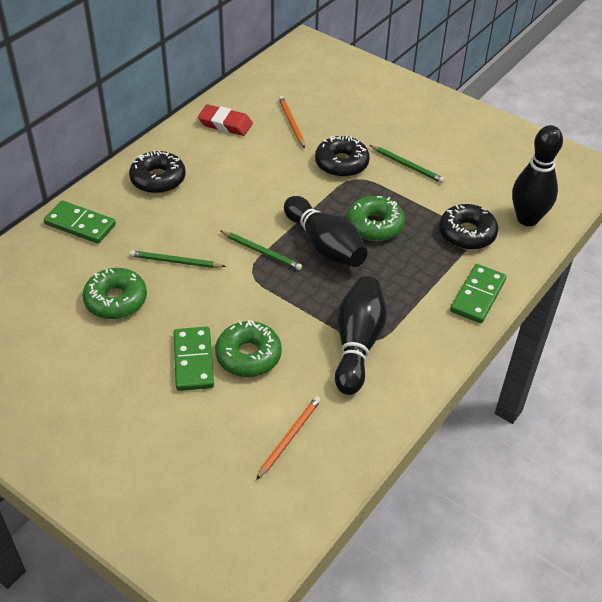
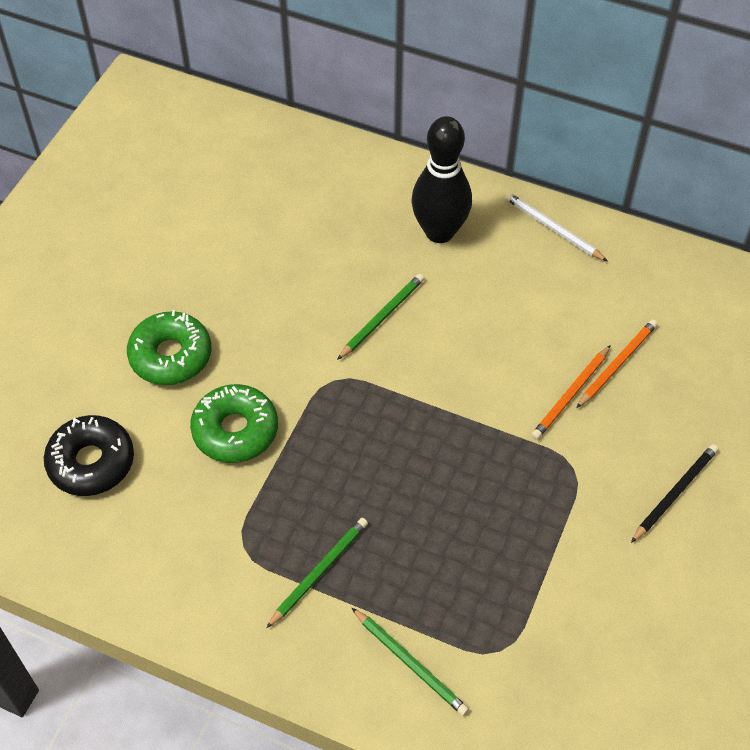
black bowling pin: 3 -> 1
black donut: 3 -> 1
black pencil: 0 -> 1
green domino: 3 -> 0
green donut: 3 -> 2
red eraser: 1 -> 0
white pencil: 0 -> 1

